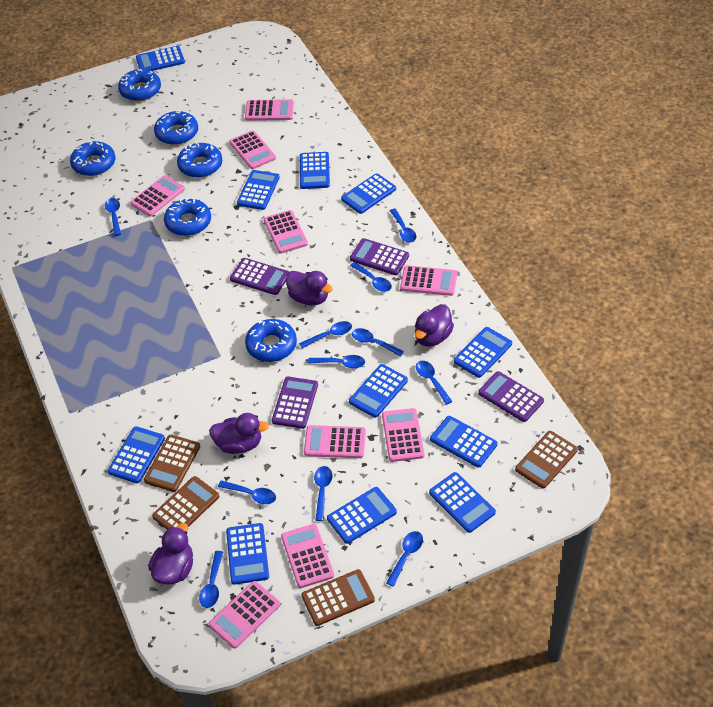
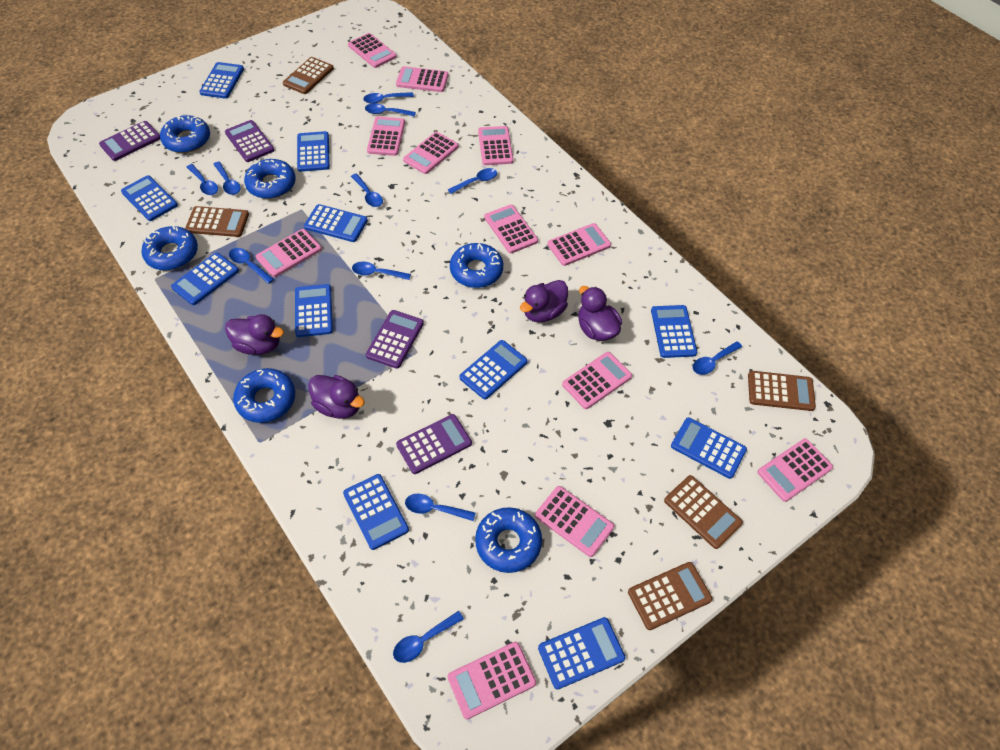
brown calculator: 4 -> 5
pink calculator: 9 -> 12

